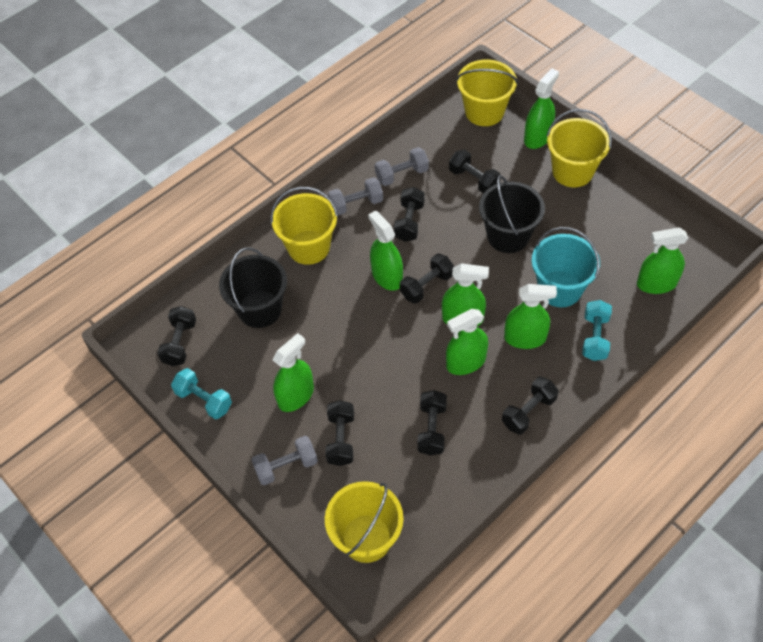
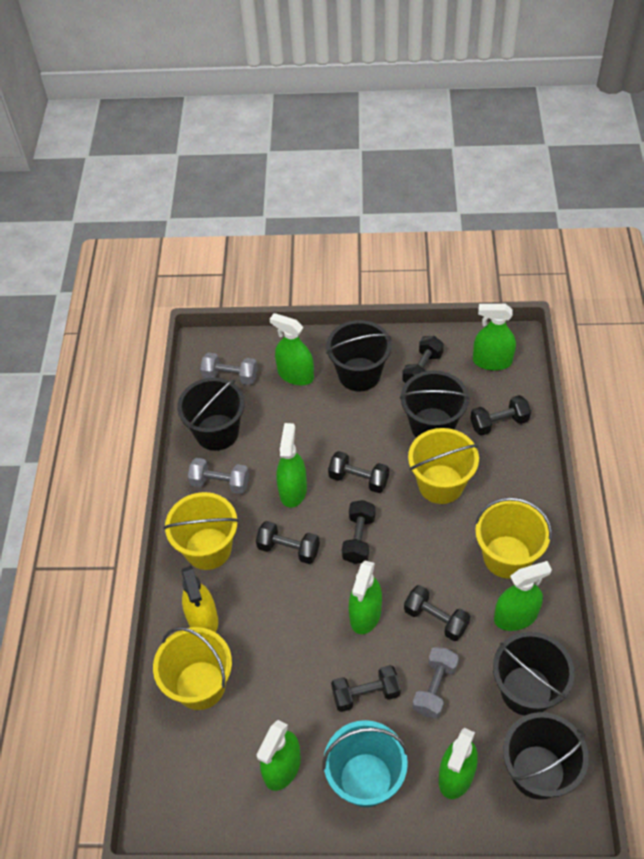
black bucket: 2 -> 5
turquoise dumbbell: 2 -> 0
yellow spray bottle: 0 -> 1

